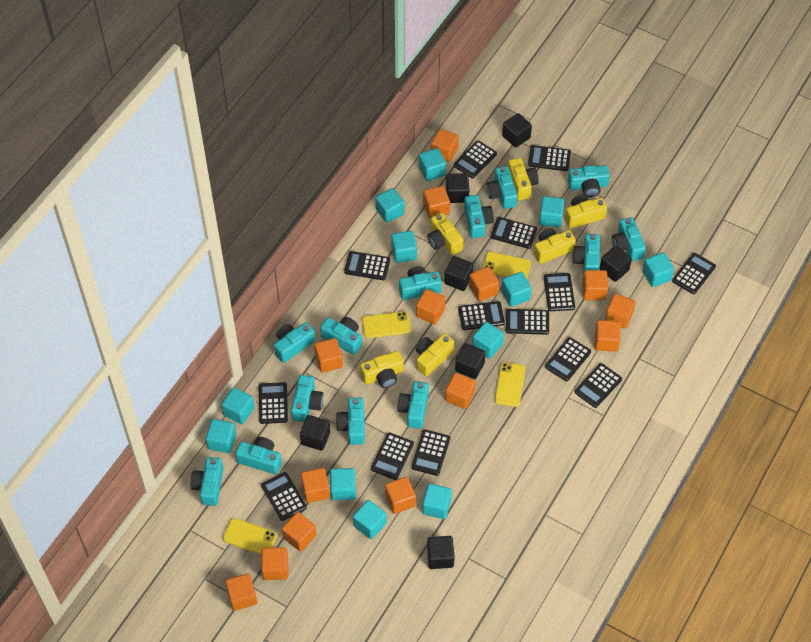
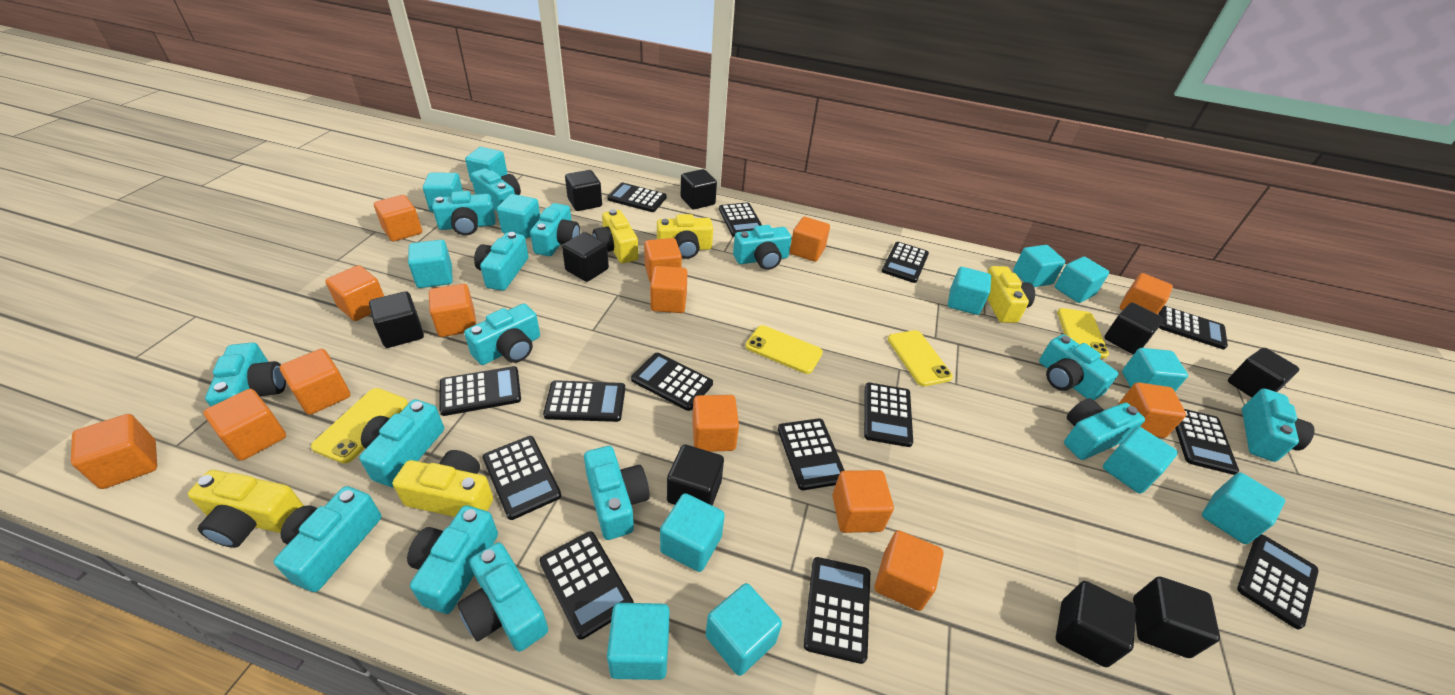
black cube: 7 -> 9
turquoise camera: 13 -> 15
turquoise cube: 12 -> 13
yellow camera: 6 -> 5

